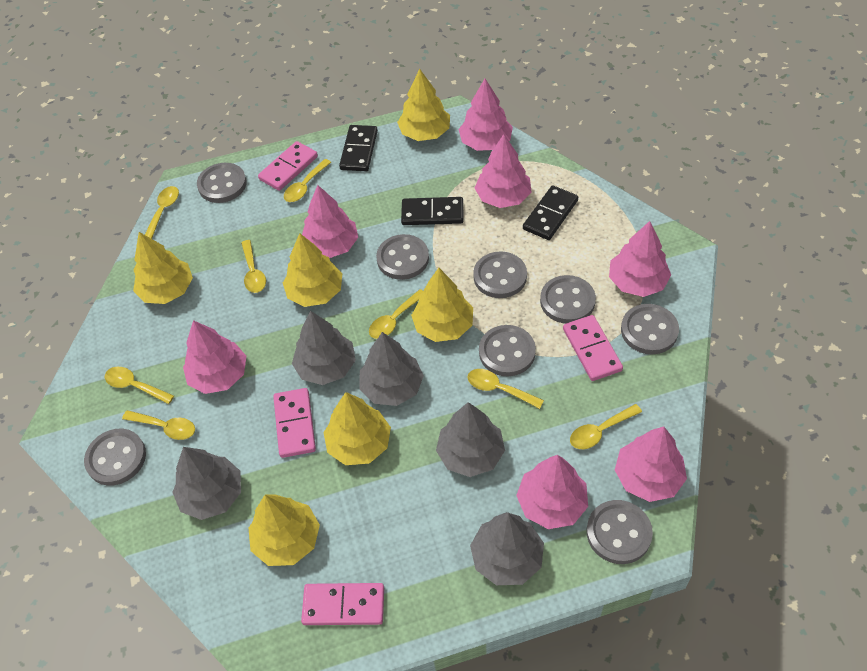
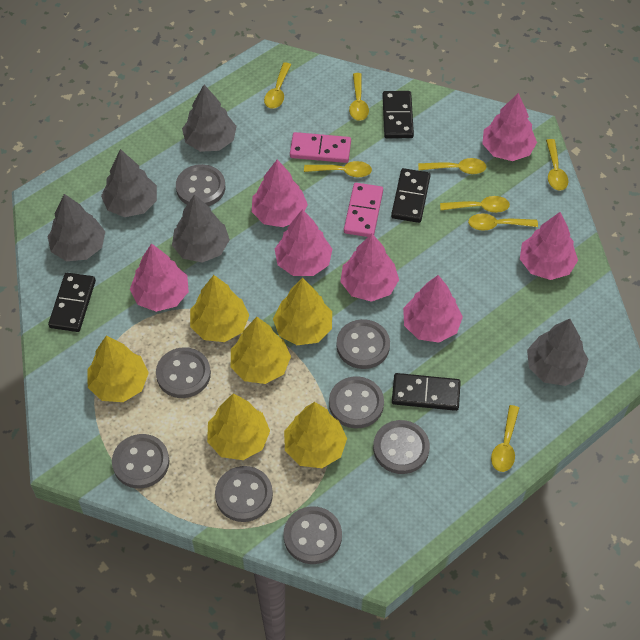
black domino: 3 -> 4
pink domino: 4 -> 2

